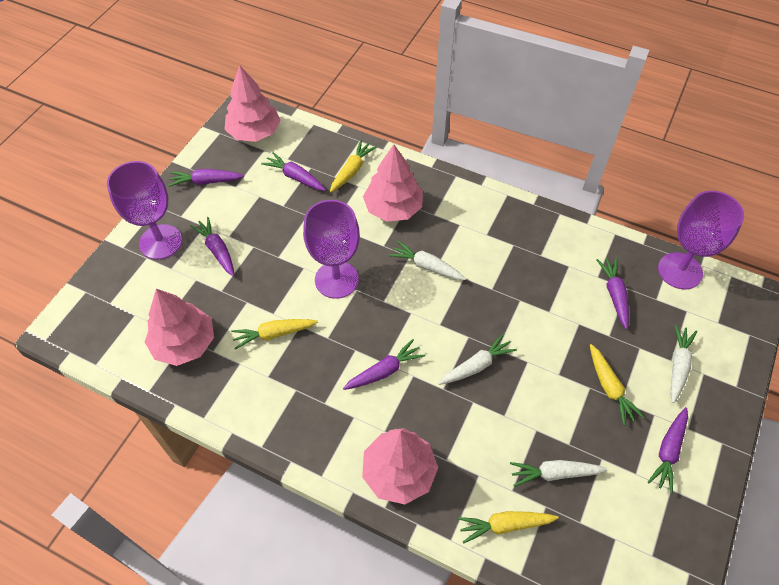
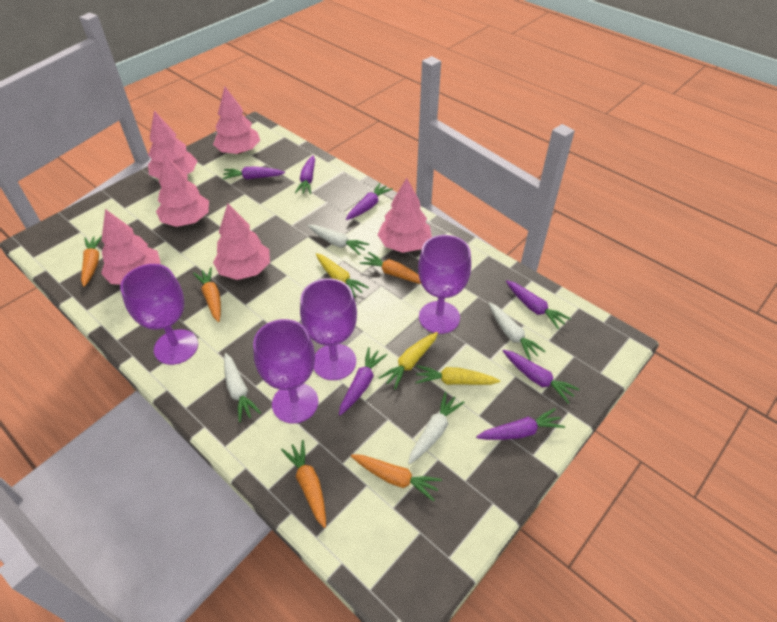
orange carrot: 0 -> 5
pink tree: 4 -> 6
purple carrot: 6 -> 7
purple goblet: 3 -> 4
yellow carrot: 4 -> 3

